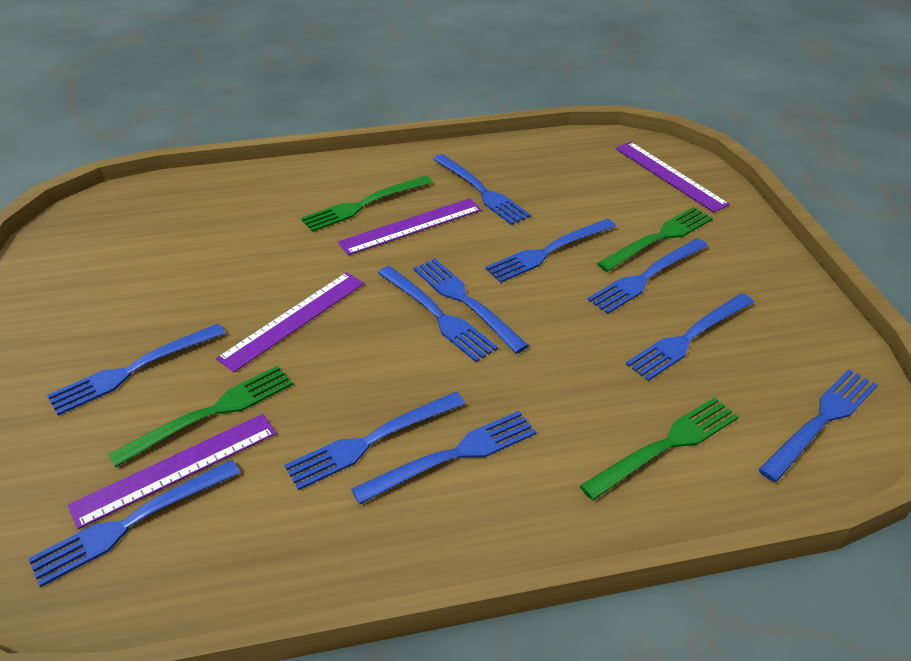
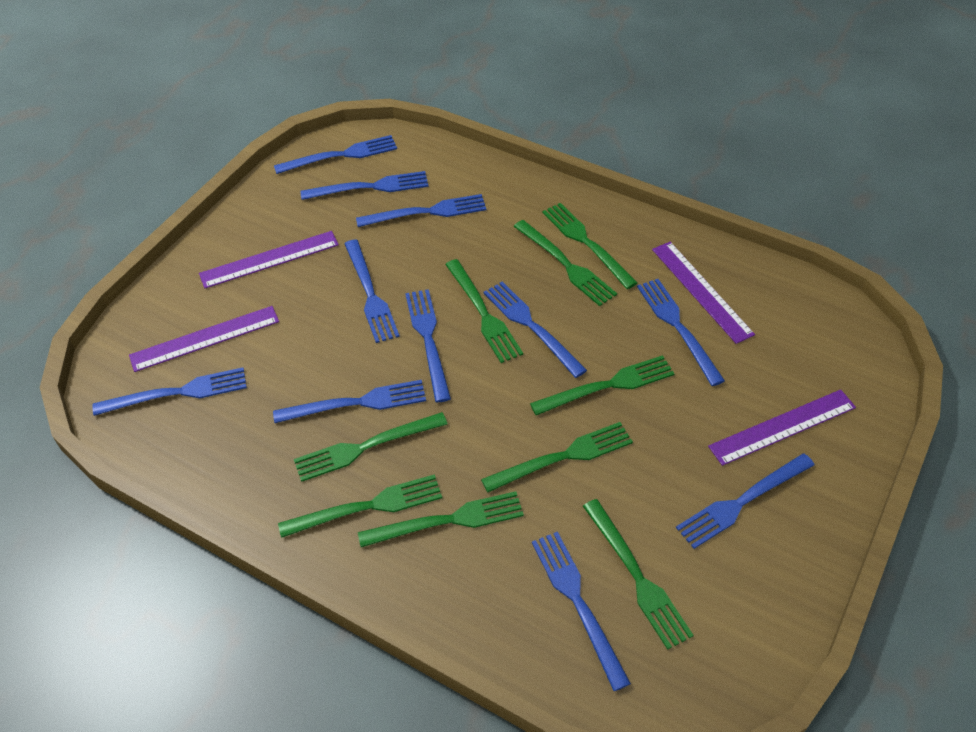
green fork: 4 -> 9

